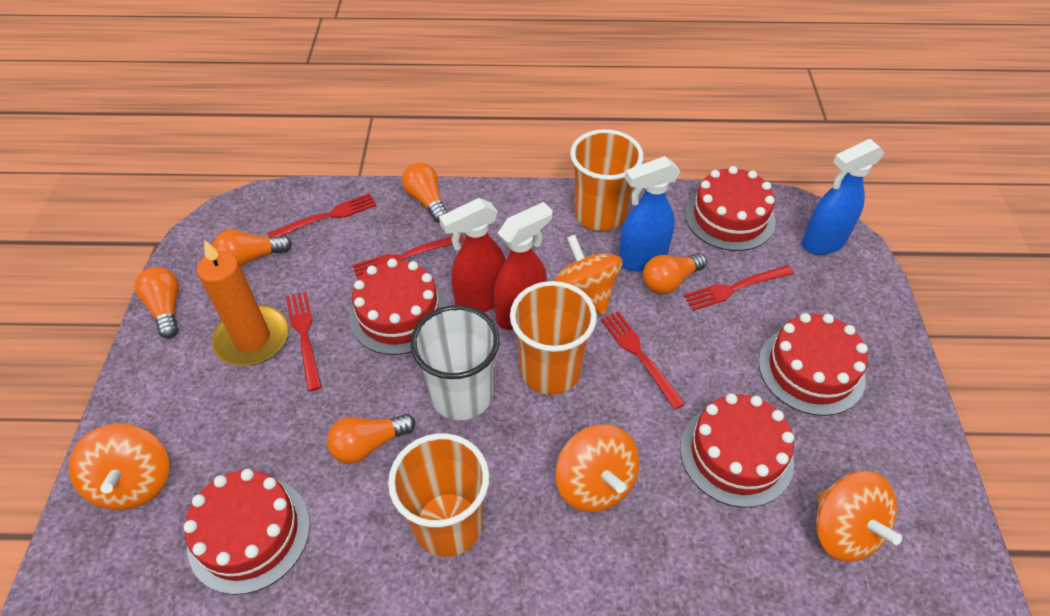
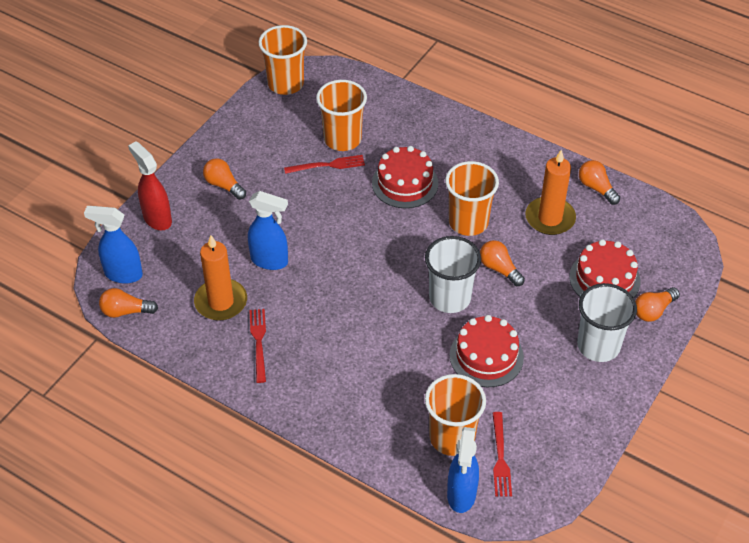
blue spray bottle: 2 -> 3
orange candle: 1 -> 2
orange cup: 3 -> 4
orange spinning top: 4 -> 0
red cake: 5 -> 3
red fork: 5 -> 3
red spray bottle: 2 -> 1
white cup: 1 -> 2

